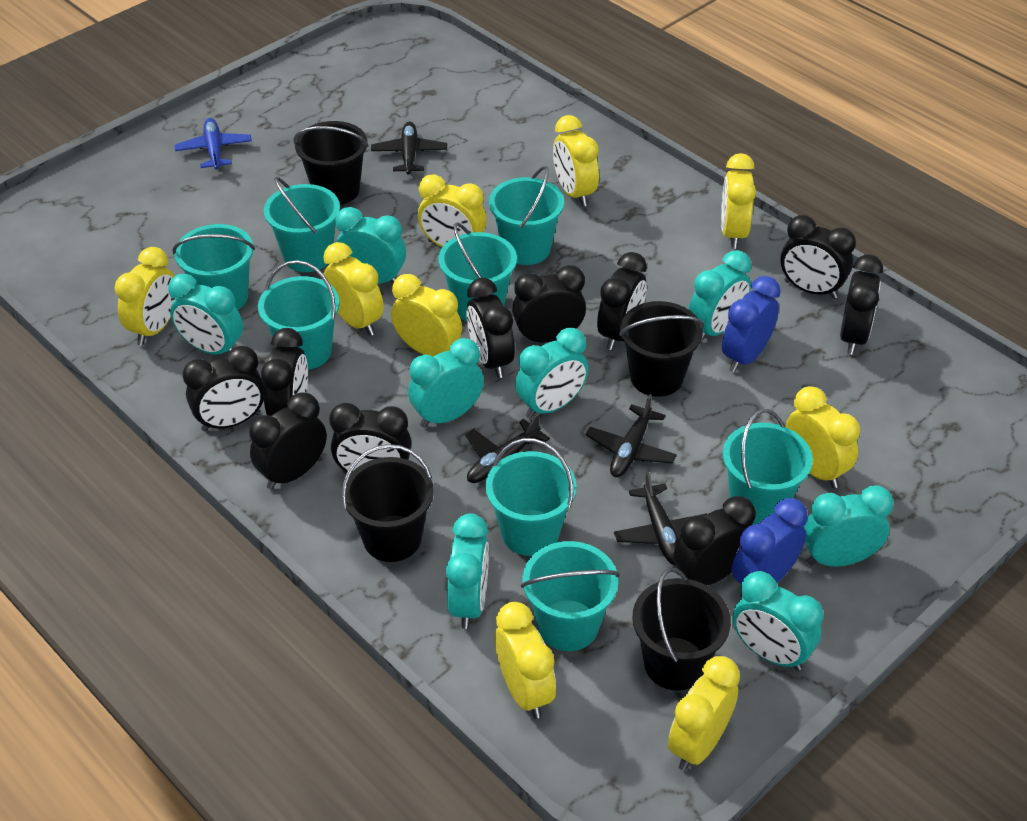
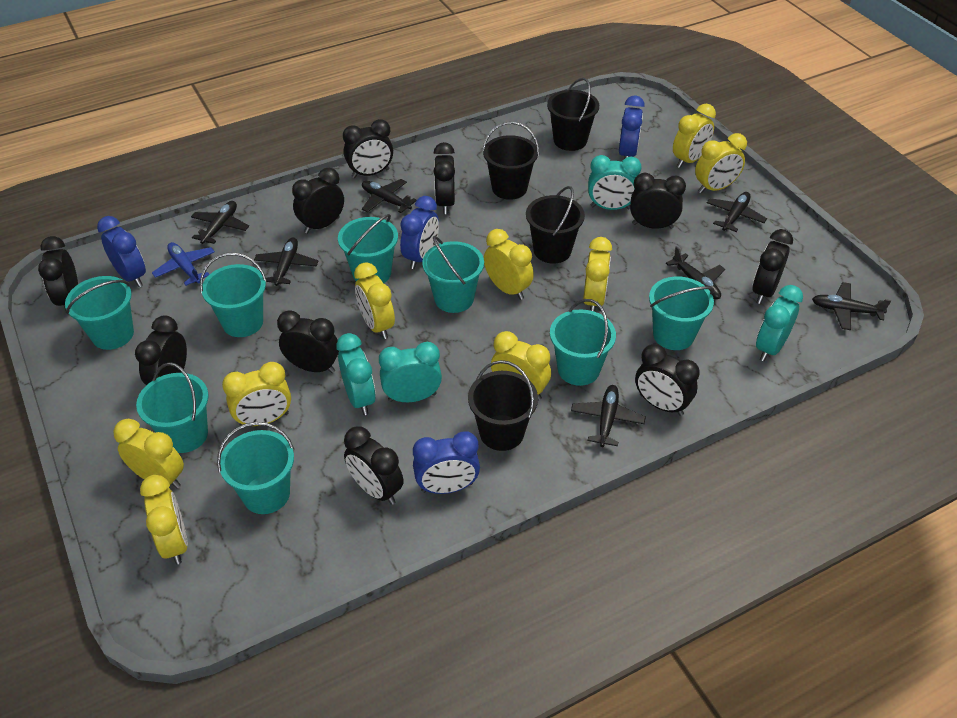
black plane: 4 -> 7
blue clock: 2 -> 4
turquoise clock: 8 -> 4

